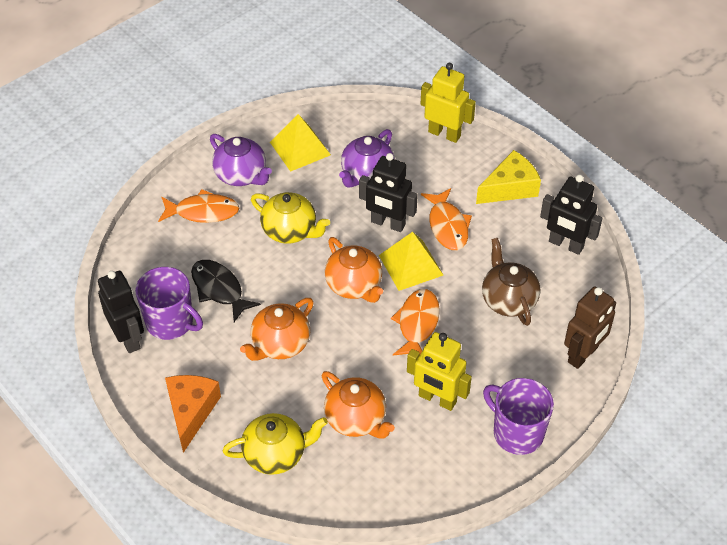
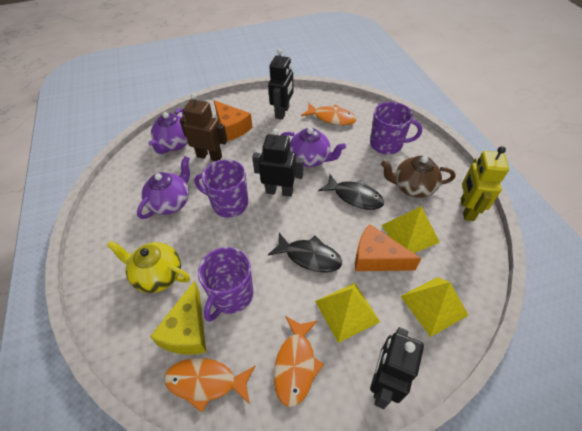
black fish: 1 -> 2
orange cheese: 1 -> 2
orange teapot: 3 -> 0
purple mug: 2 -> 3
purple teapot: 2 -> 3
yellow pyramid: 2 -> 3
yellow robot: 2 -> 1
yellow teapot: 2 -> 1

